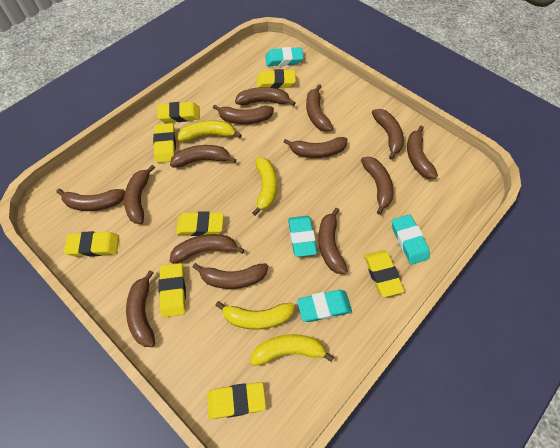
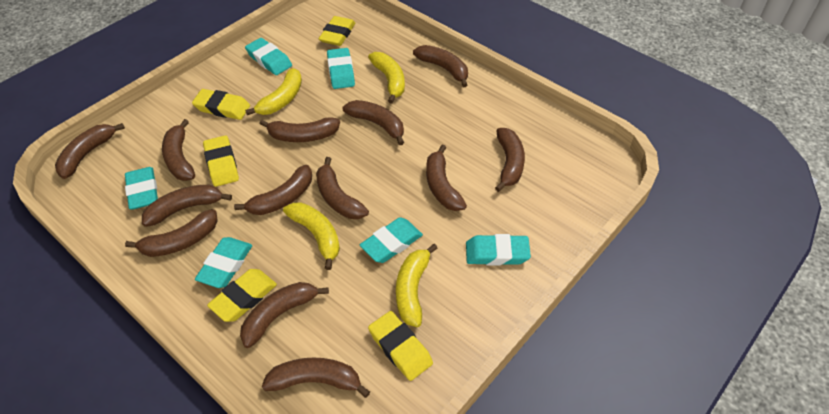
brown banana: 14 -> 13
turquoise eraser: 4 -> 6
yellow eraser: 8 -> 5

